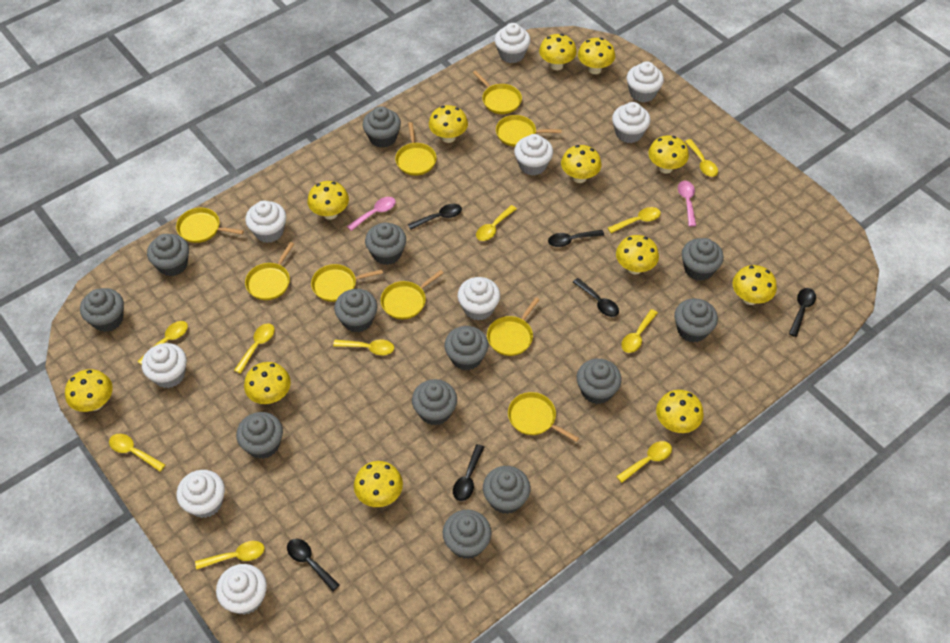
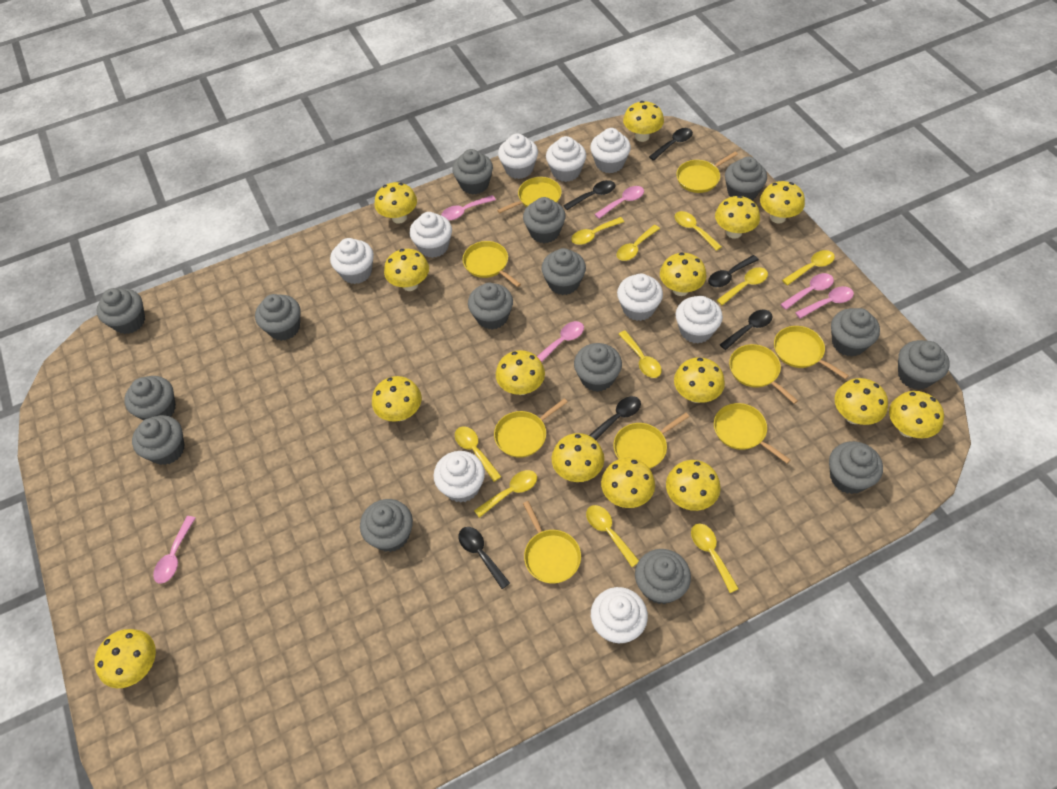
grey cupcake: 13 -> 15
pink spoon: 2 -> 6
yellow mushroom: 12 -> 15

